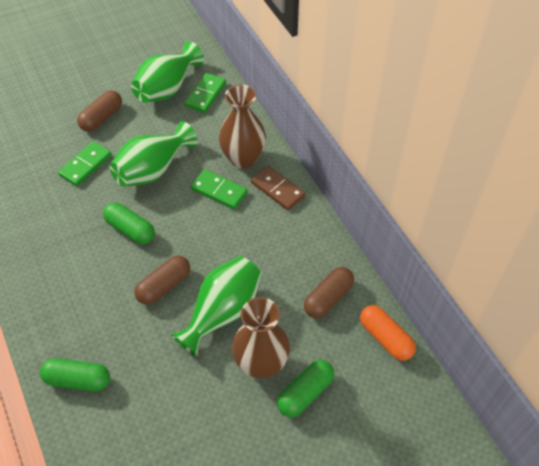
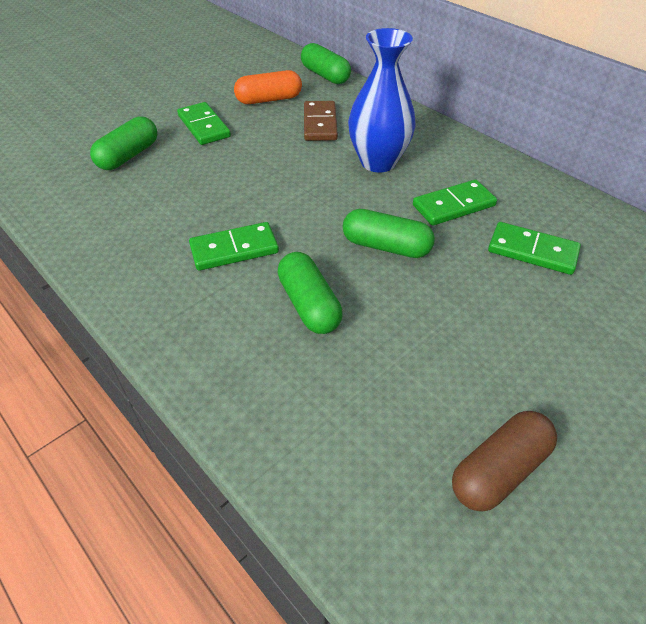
blue vase: 0 -> 1
brown capsule: 3 -> 1
brown vase: 2 -> 0
green capsule: 3 -> 4
green domino: 3 -> 4
green vase: 3 -> 0

